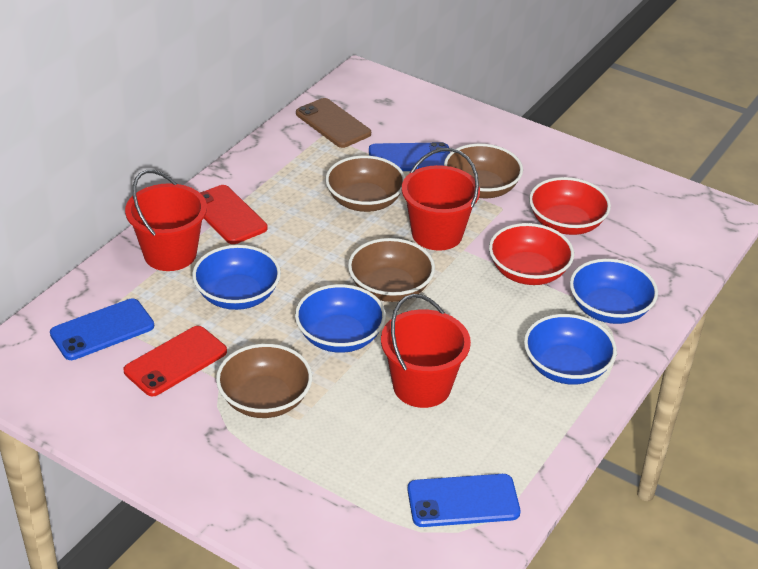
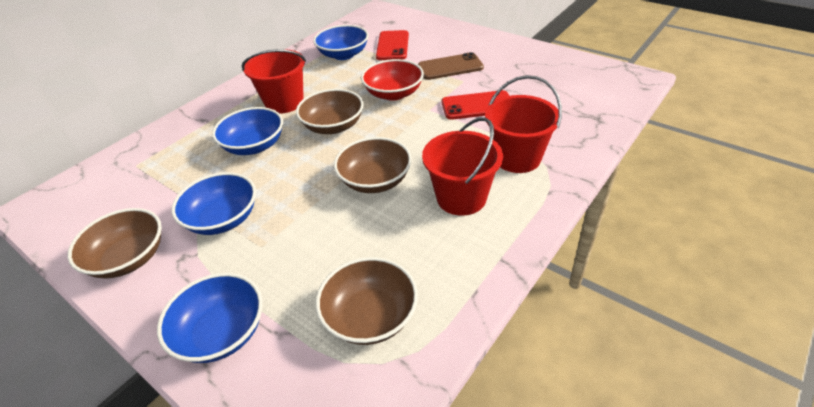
blue phone: 3 -> 0
red bowl: 2 -> 1

